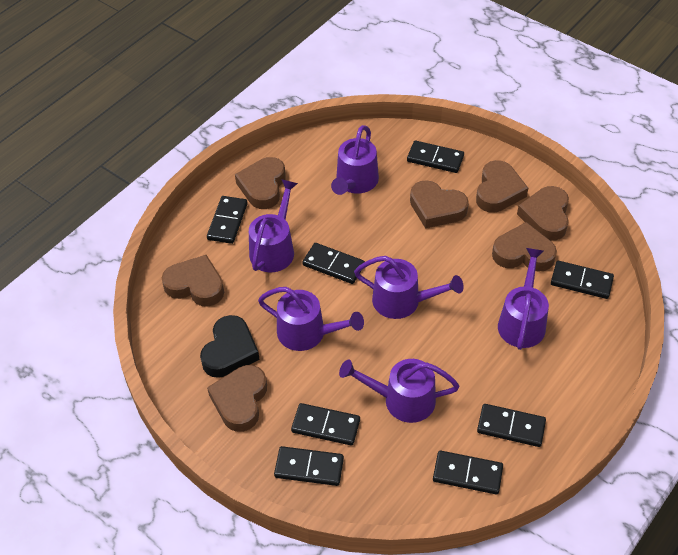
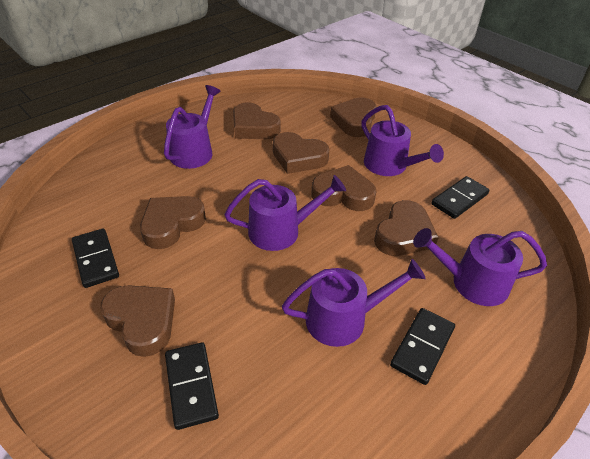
black domino: 8 -> 4
black heart: 1 -> 0
purple watering can: 6 -> 5

